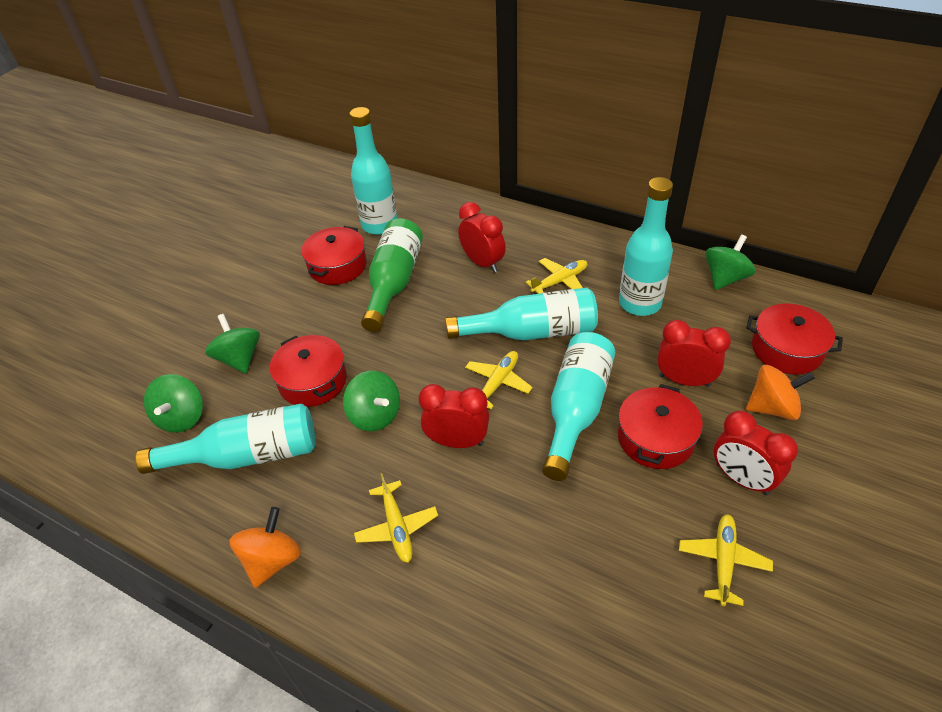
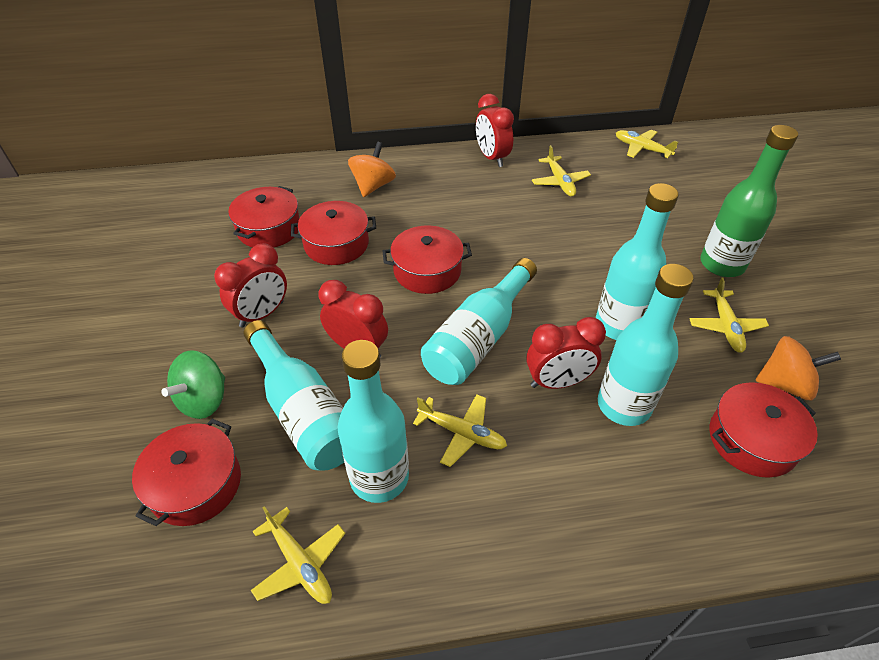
green spinning top: 4 -> 1
red pot: 4 -> 5
yellow plane: 4 -> 5

